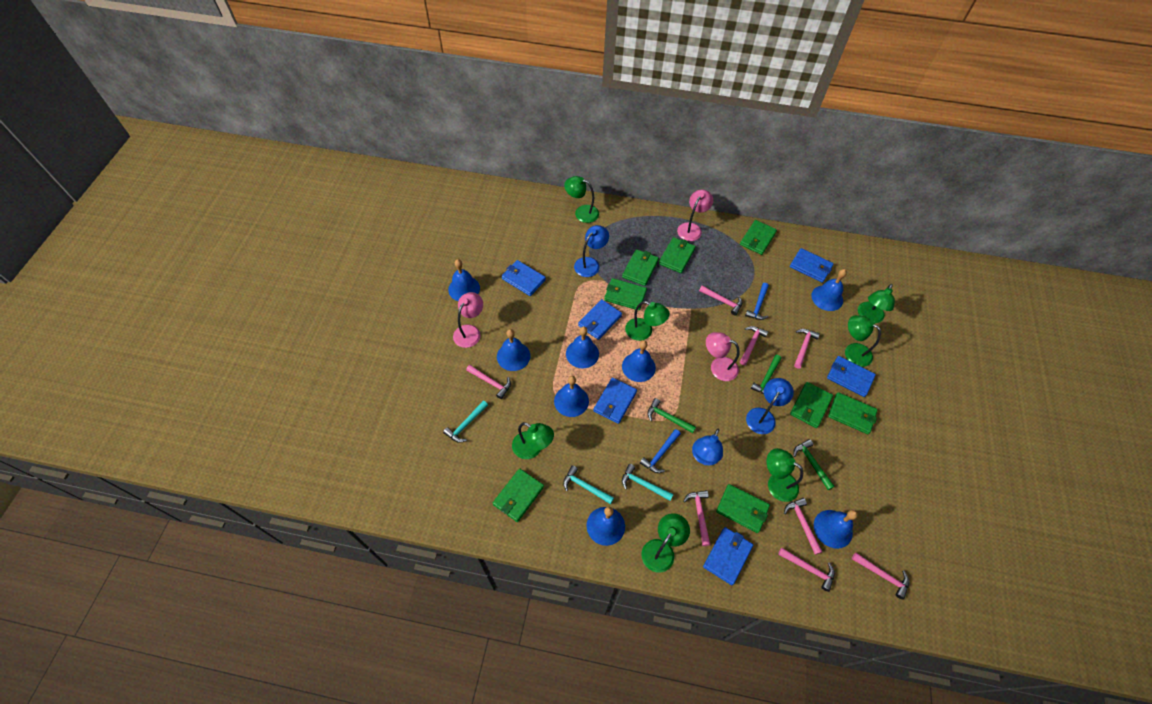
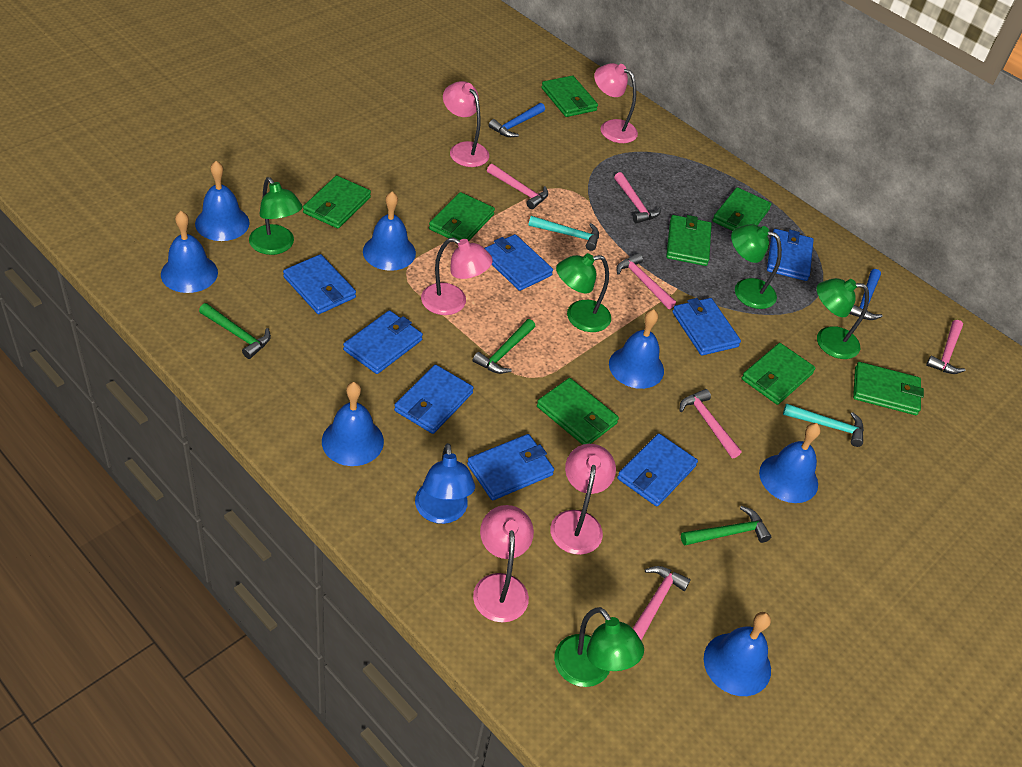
blue bell: 8 -> 7
blue lamp: 3 -> 1
blue wallet: 6 -> 8
green lamp: 7 -> 5
pink hammer: 8 -> 6
pink lamp: 3 -> 5
turquoise hammer: 3 -> 2

